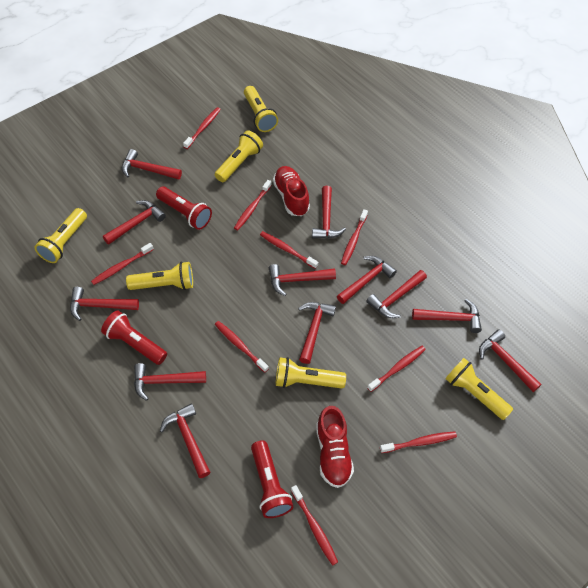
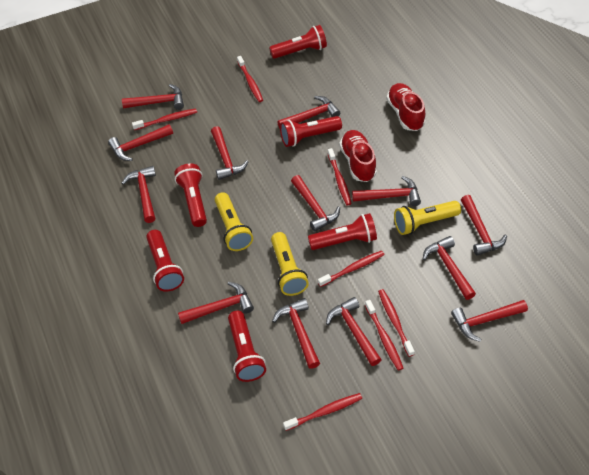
red flashlight: 3 -> 6
red hammer: 12 -> 13
red toothbrush: 9 -> 7
yellow flashlight: 6 -> 3

